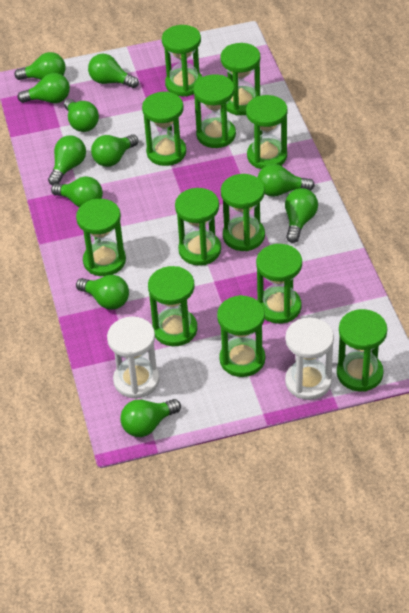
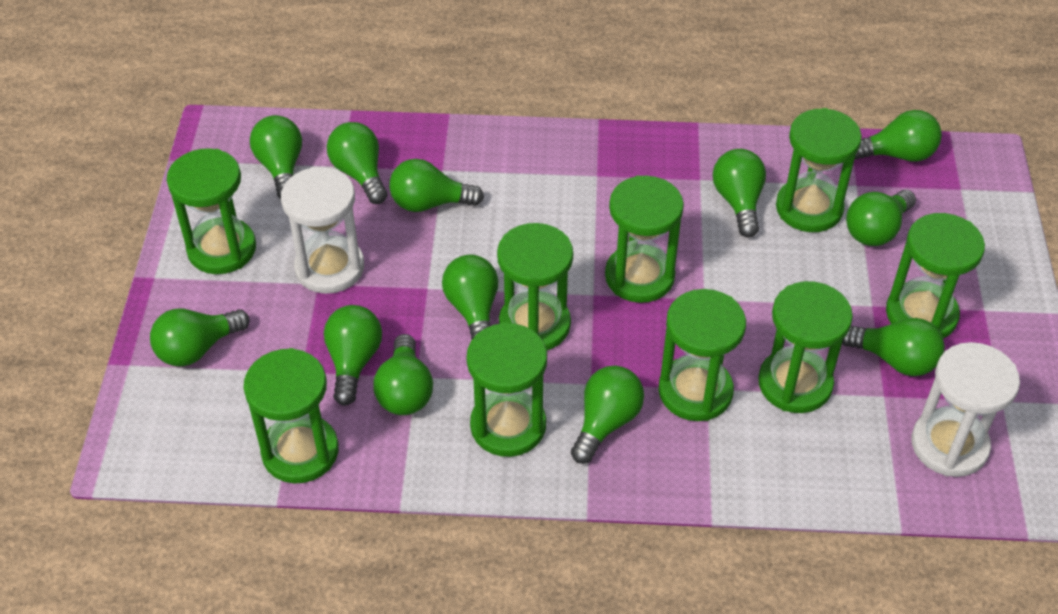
green hourglass: 12 -> 9
green light bulb: 11 -> 12

